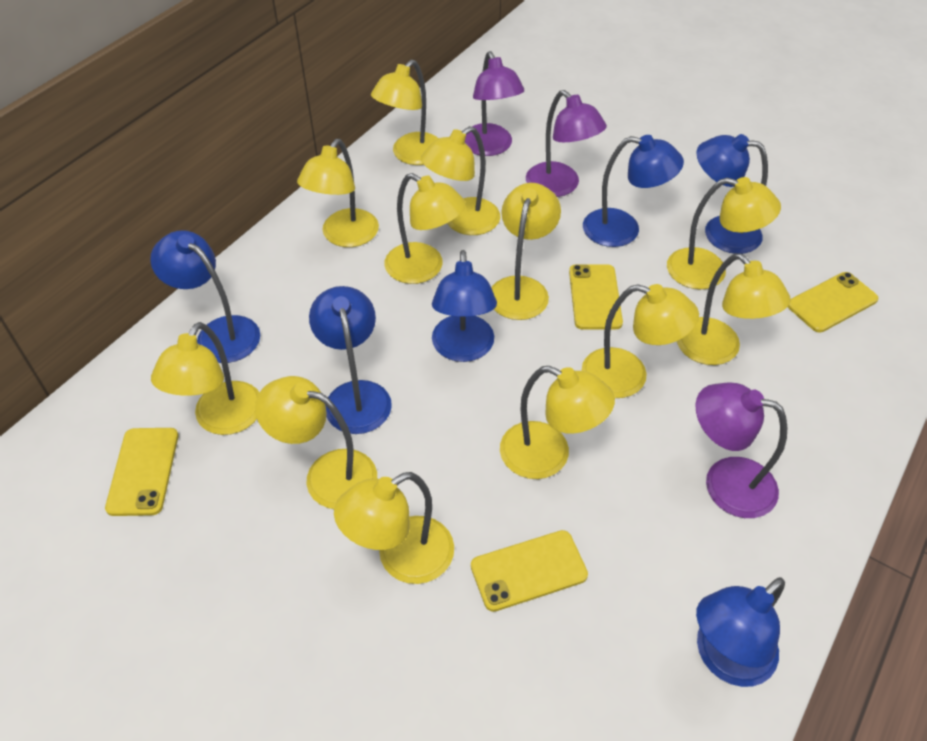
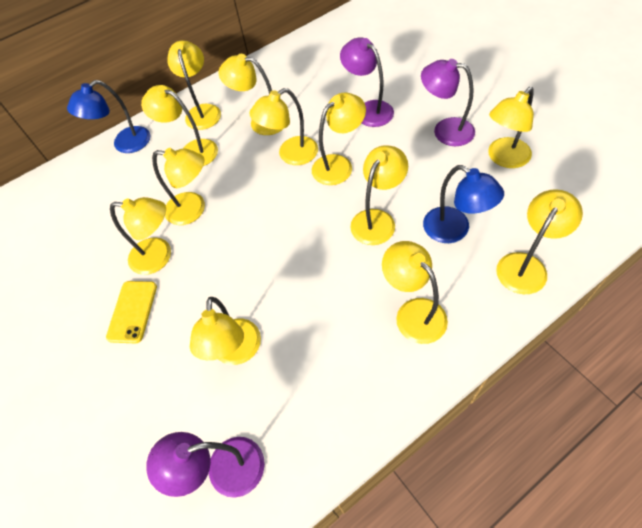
blue lamp: 6 -> 2
yellow phone: 4 -> 1

